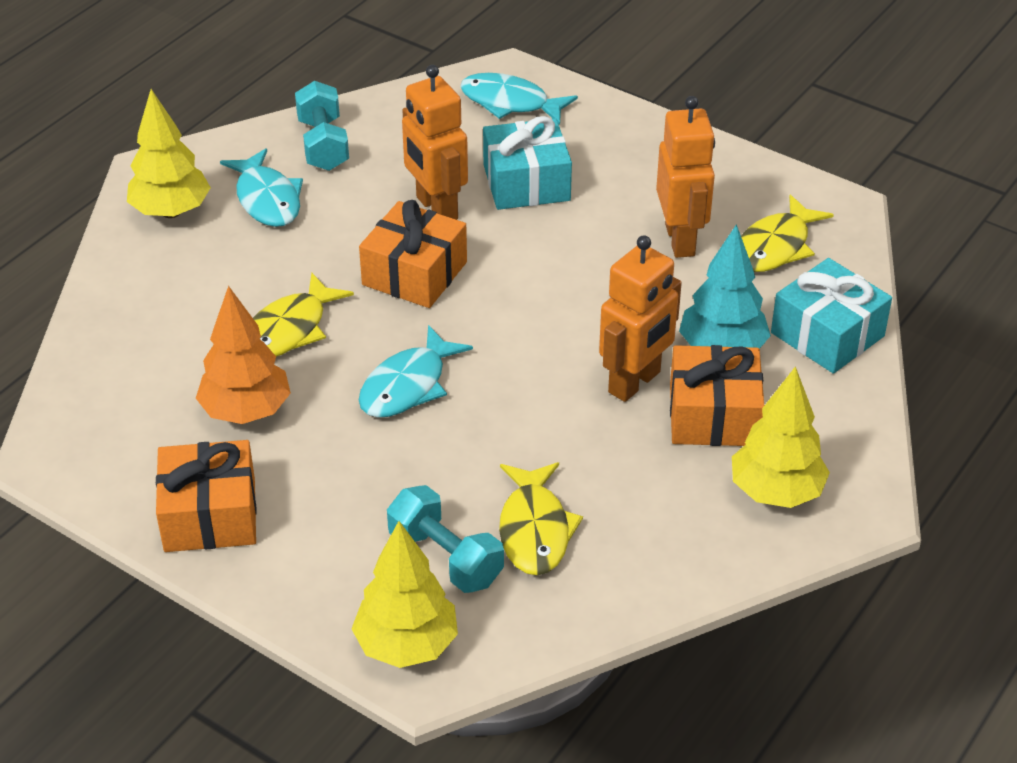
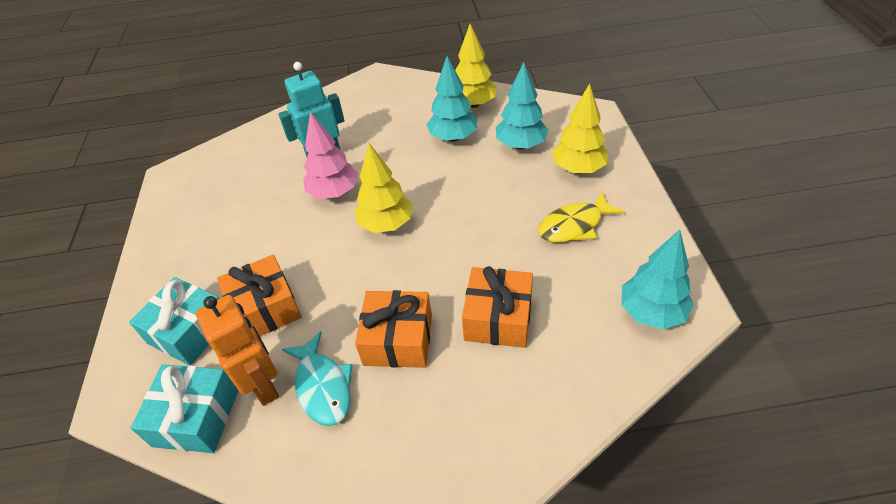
orange robot: 3 -> 1
orange tree: 1 -> 0
pink tree: 0 -> 1
turquoise dumbbell: 2 -> 0
turquoise fish: 3 -> 1
turquoise robot: 0 -> 1
turquoise tree: 1 -> 3
yellow fish: 3 -> 1

